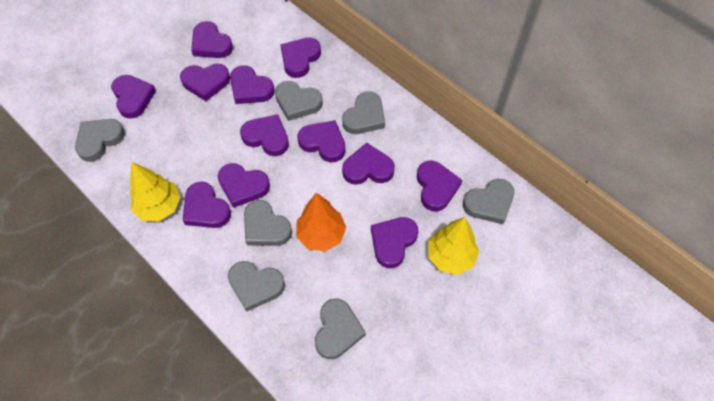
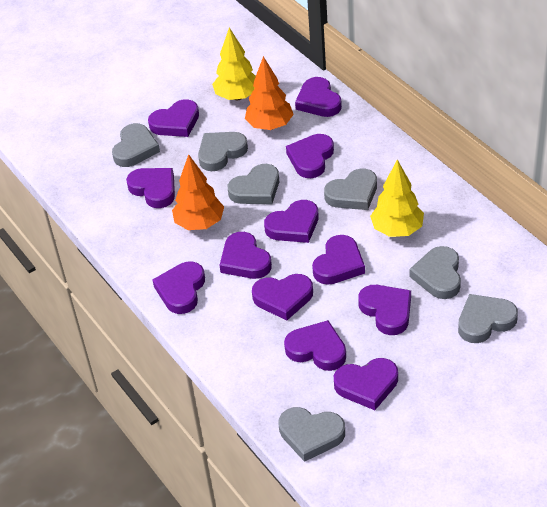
orange tree: 1 -> 2

